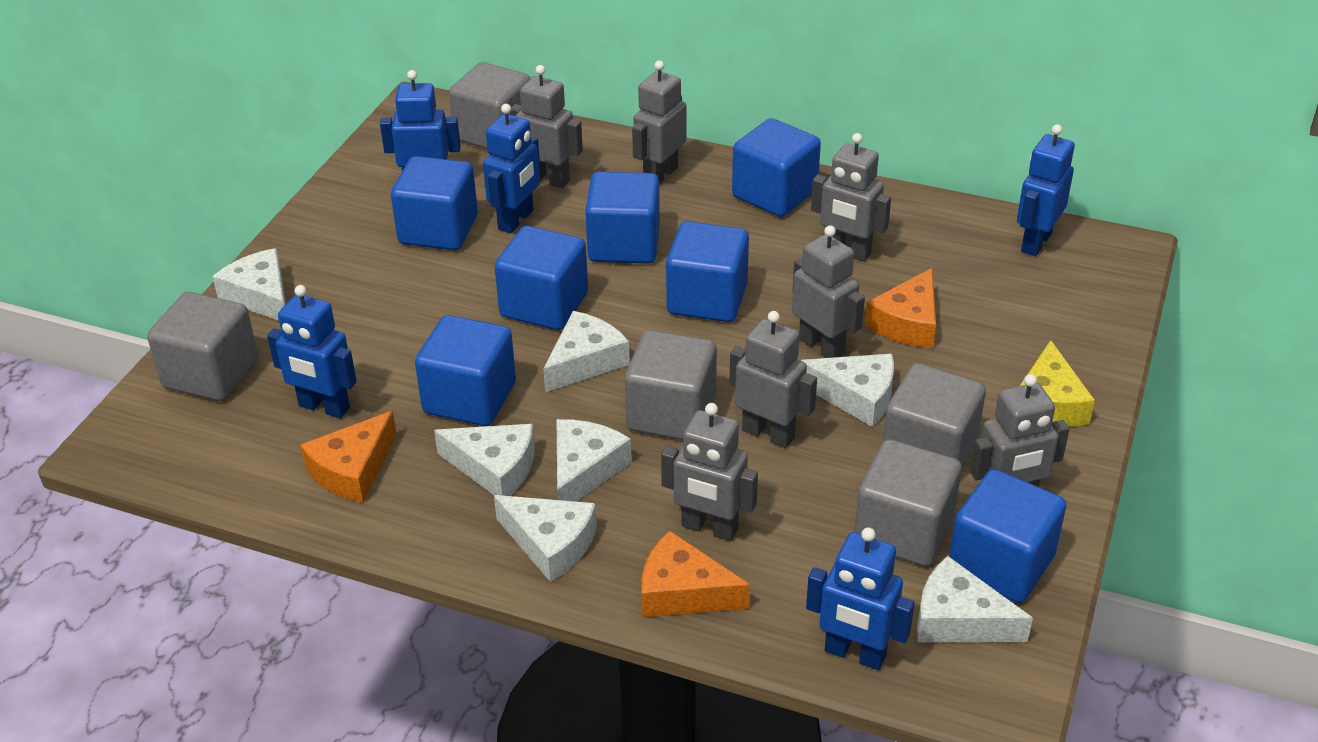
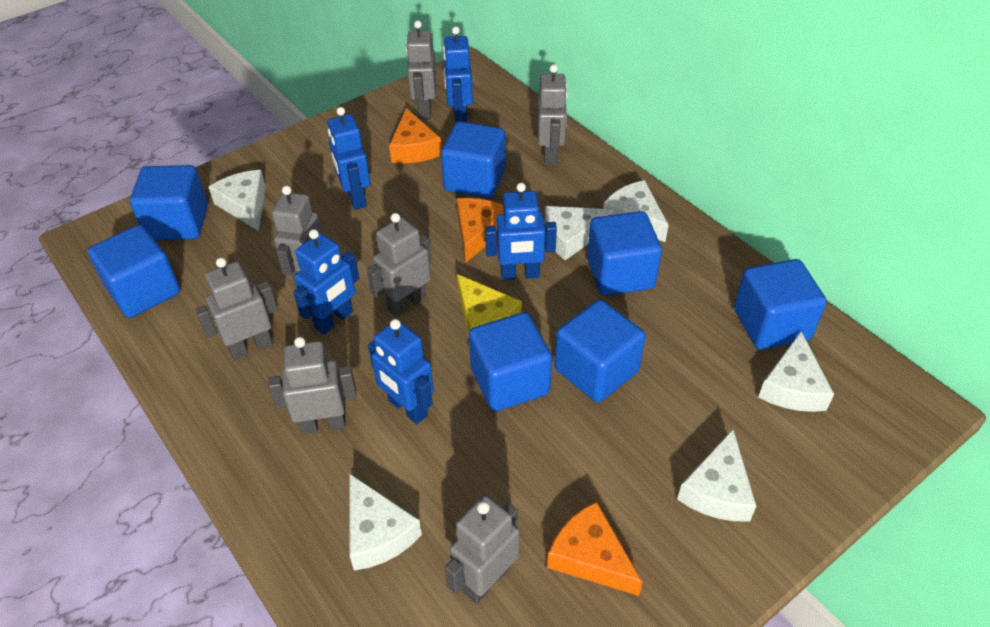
grey cube: 5 -> 0
white cheese: 7 -> 6

